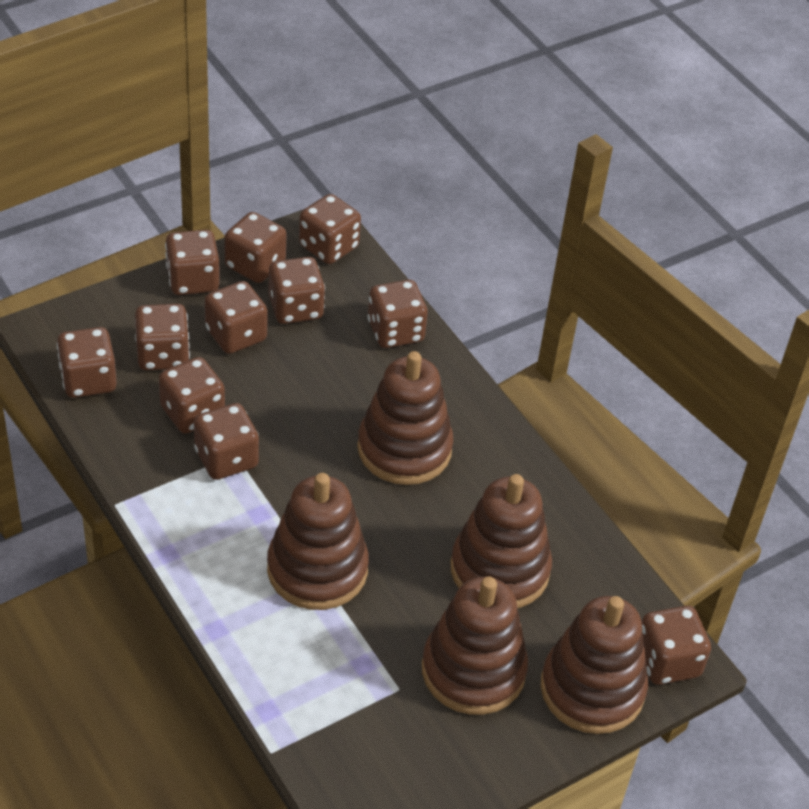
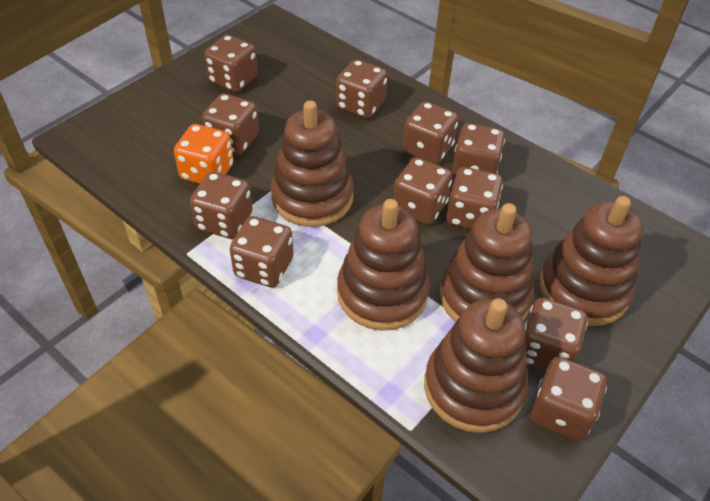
orange dice: 0 -> 1

